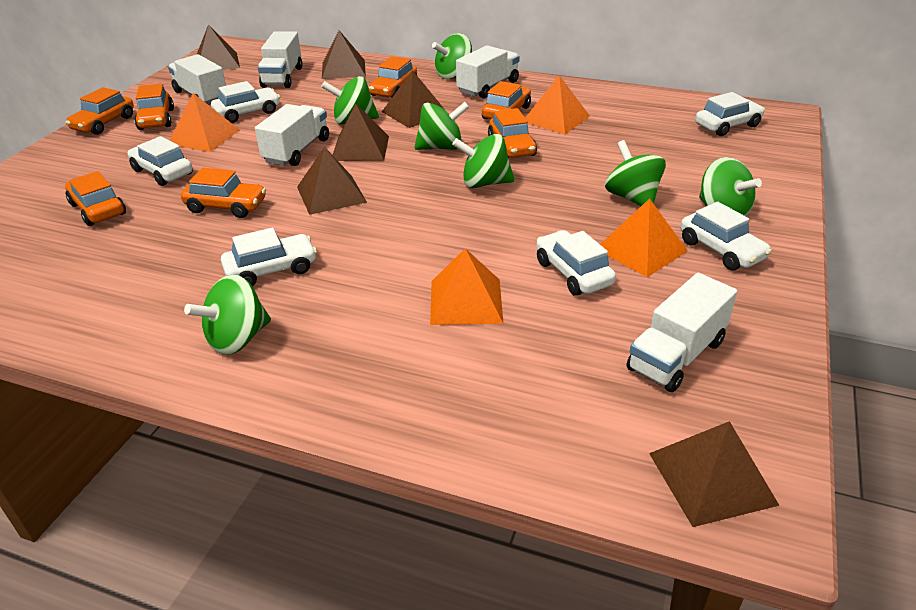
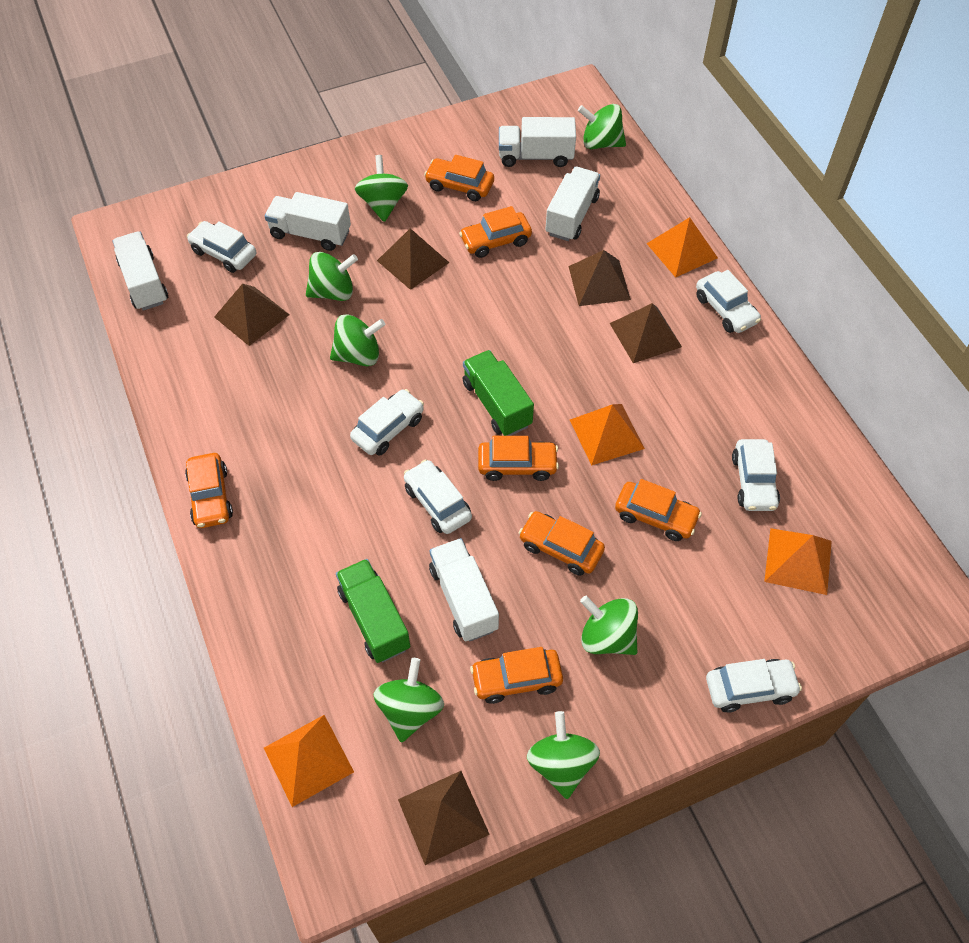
brown pyramid: 6 -> 5
green truck: 0 -> 2

